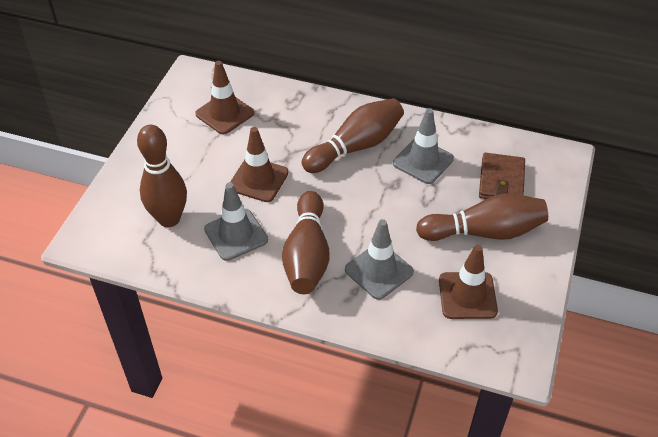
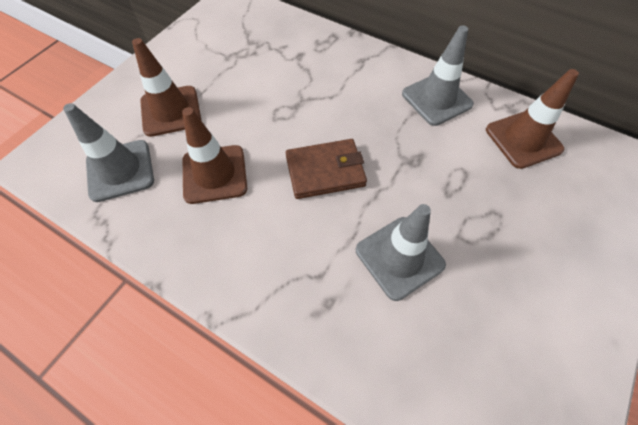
brown bowling pin: 4 -> 0

